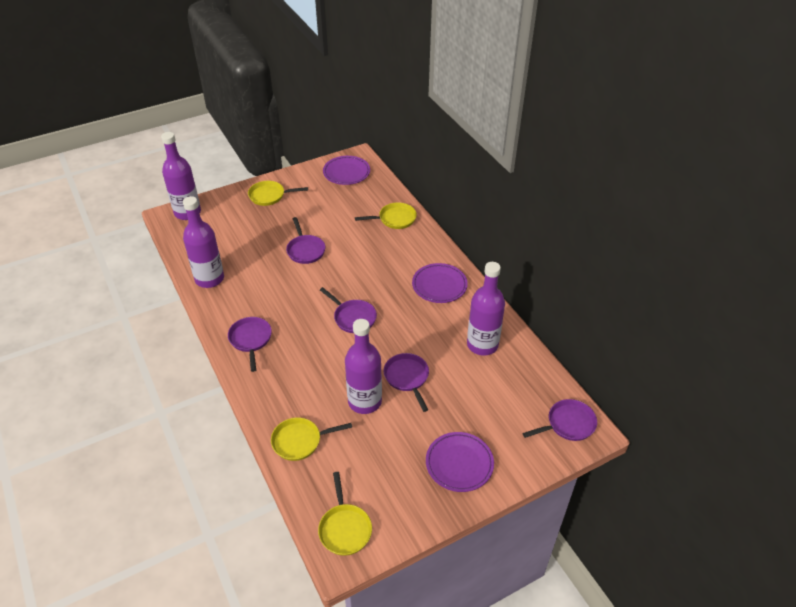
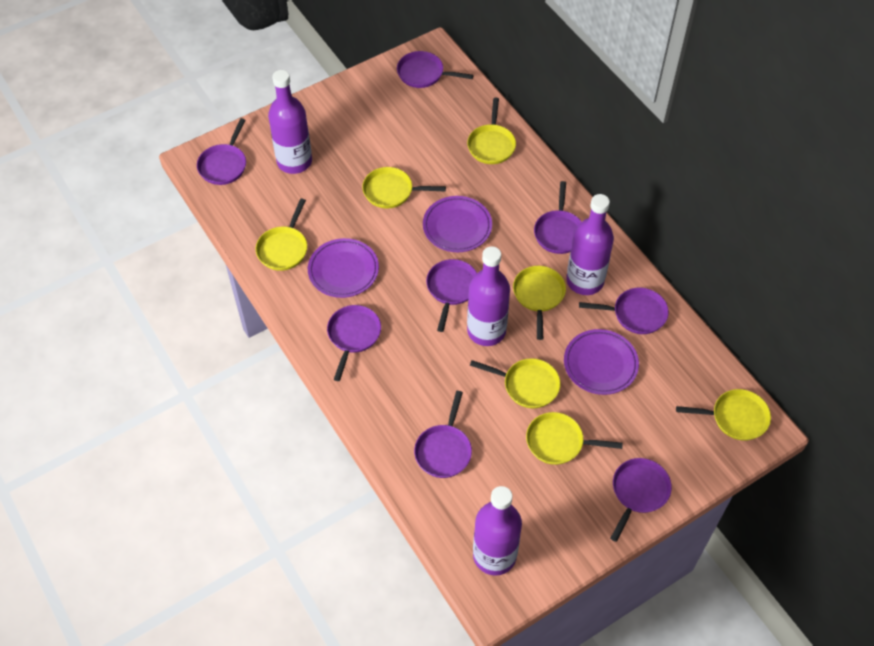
purple pan: 5 -> 8
yellow pan: 4 -> 7

